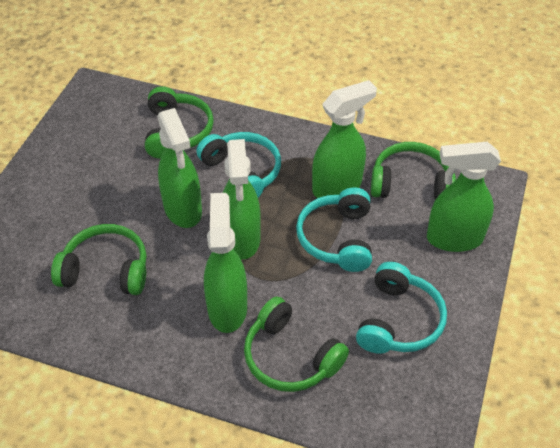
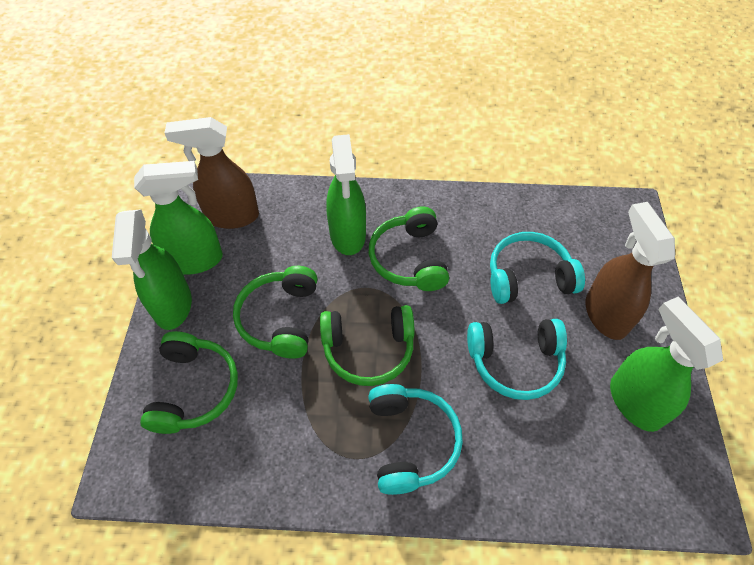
brown spray bottle: 0 -> 2
green spray bottle: 5 -> 4

